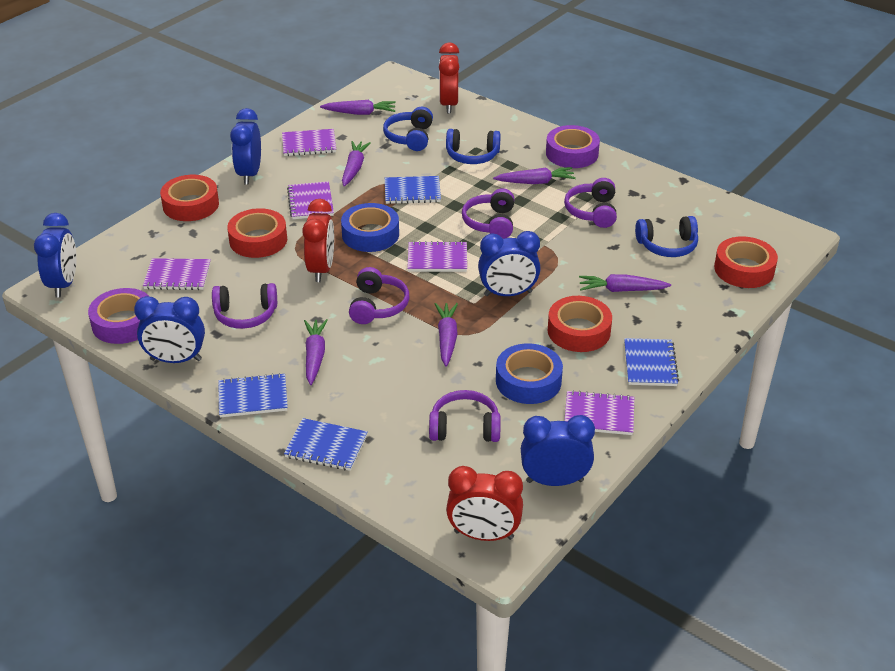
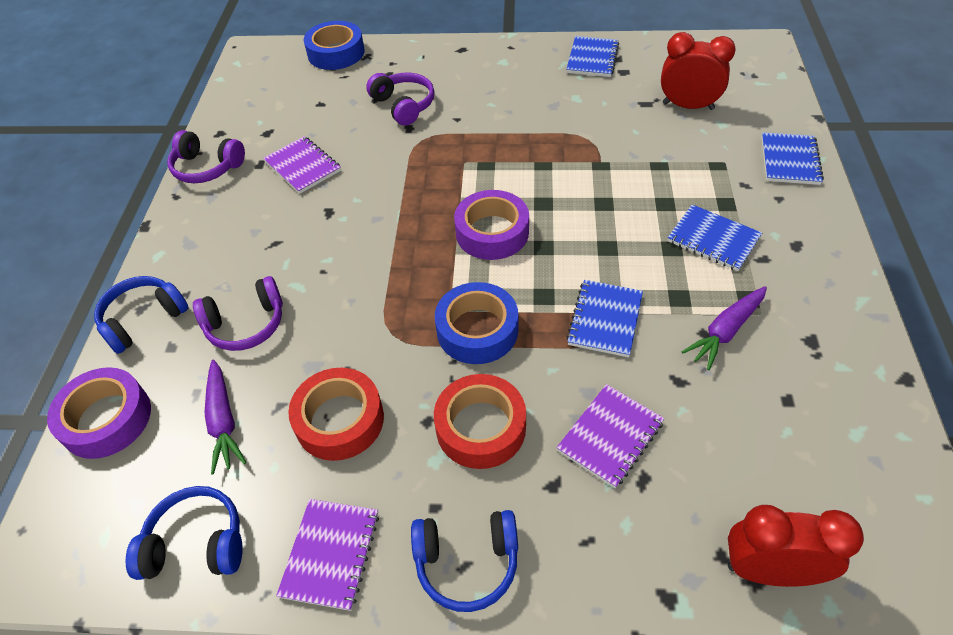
blue clock: 5 -> 0
purple carrot: 6 -> 2
purple headphones: 5 -> 3
purple notebook: 5 -> 3
red clock: 3 -> 2
red tape: 4 -> 2

